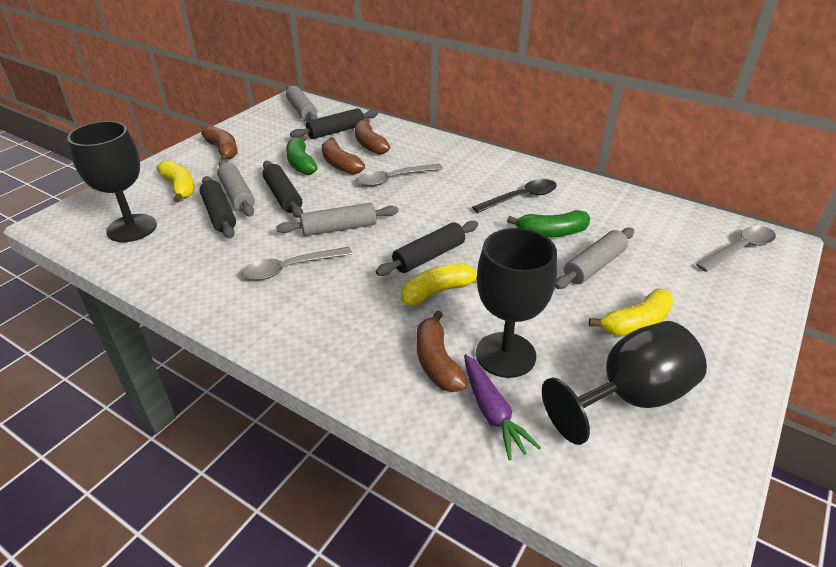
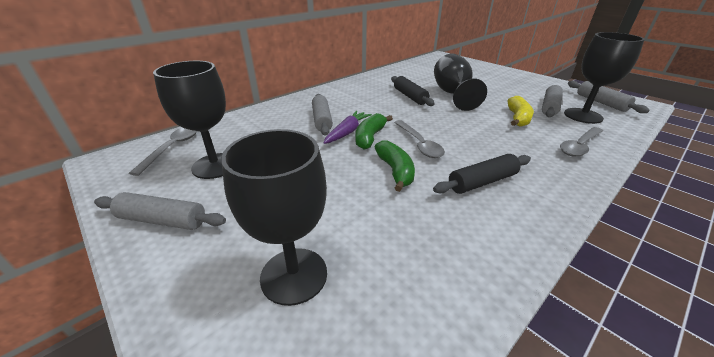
black goblet: 3 -> 4
black rolling pin: 4 -> 2
black spoon: 1 -> 0
brown banana: 4 -> 0
yellow banana: 3 -> 1

